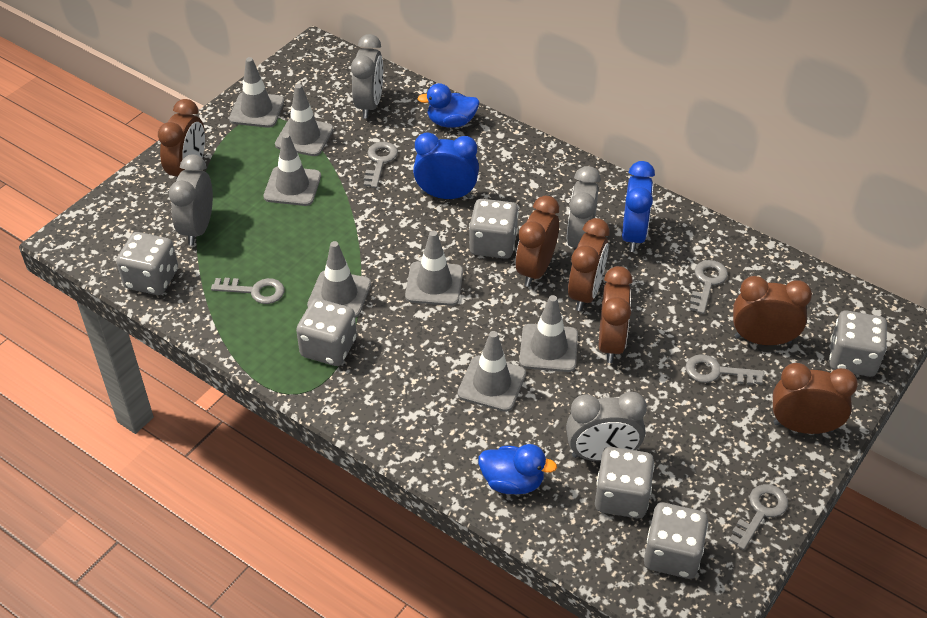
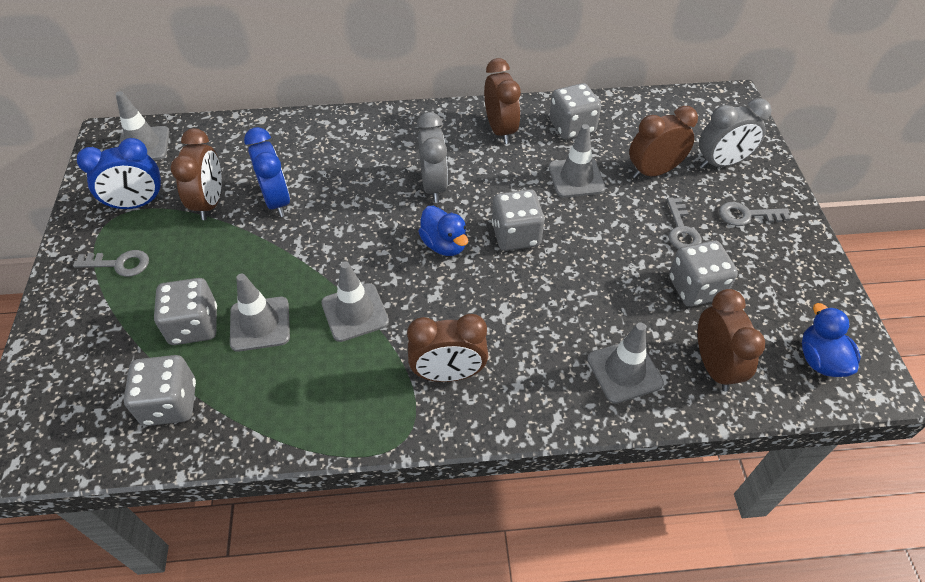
brown clock: 6 -> 5
grey clock: 4 -> 2
grey dice: 6 -> 5
grey key: 5 -> 3
grey traffic cone: 7 -> 5

